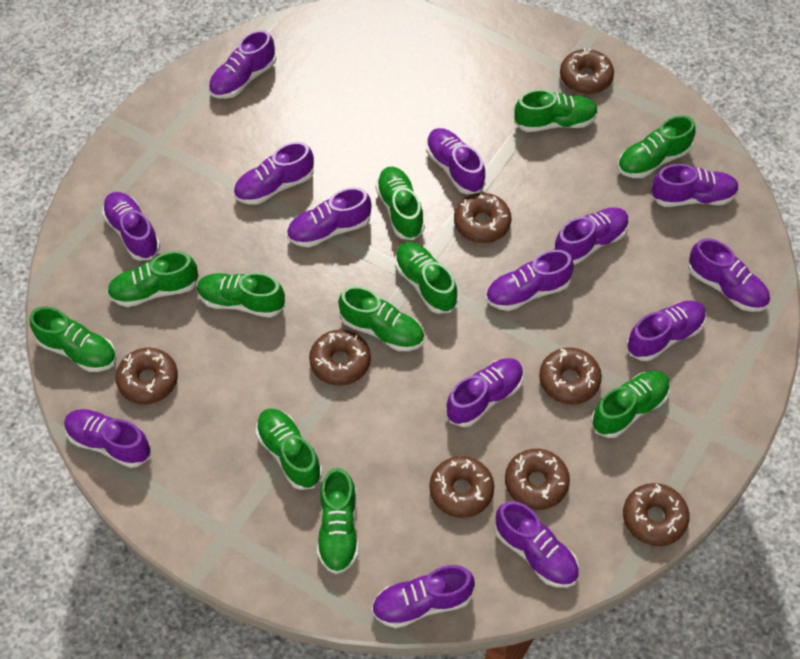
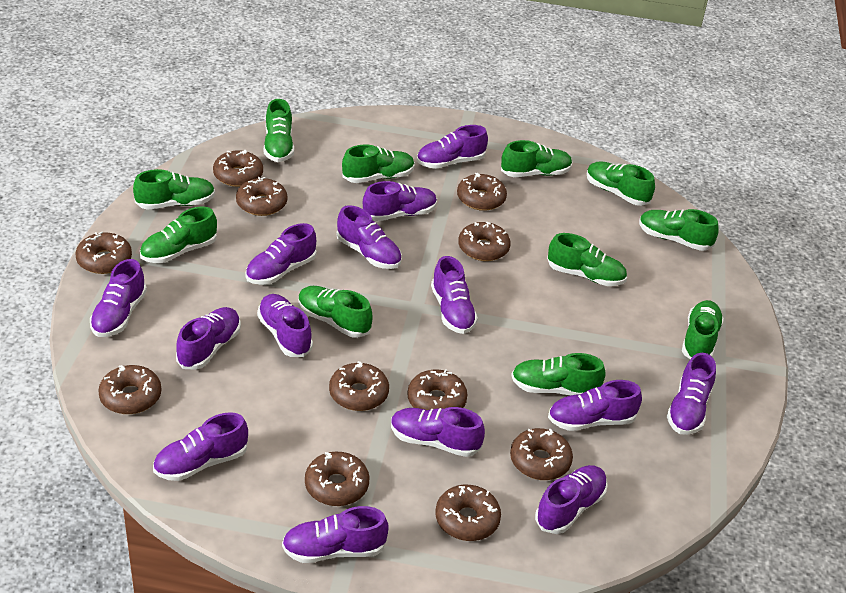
brown donut: 8 -> 11

